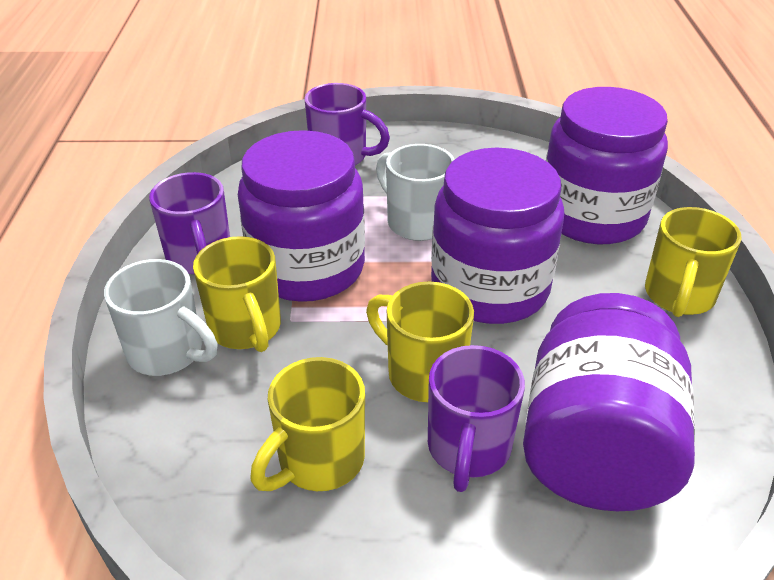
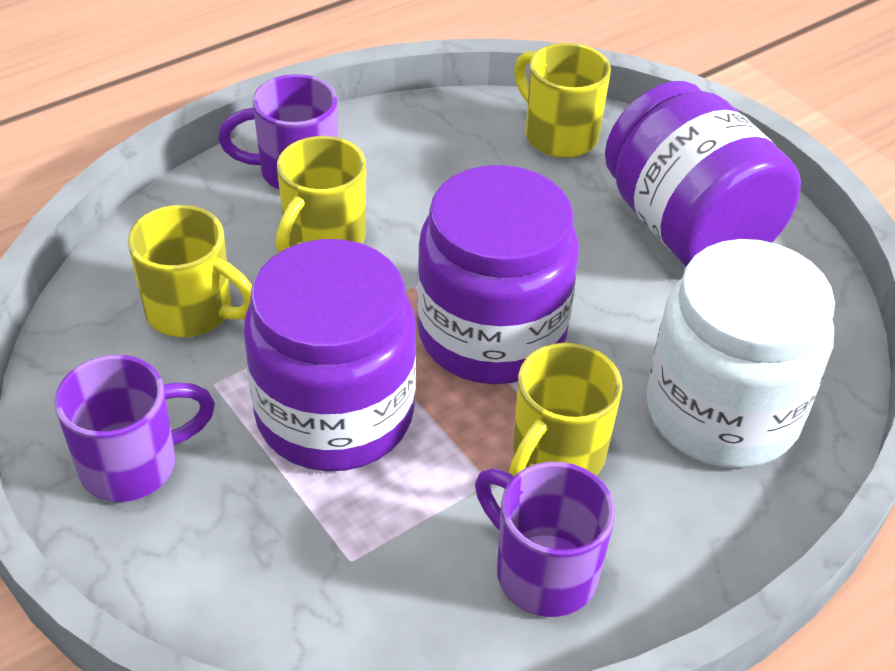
purple jar: 4 -> 3
white jar: 0 -> 1
white mug: 2 -> 0

